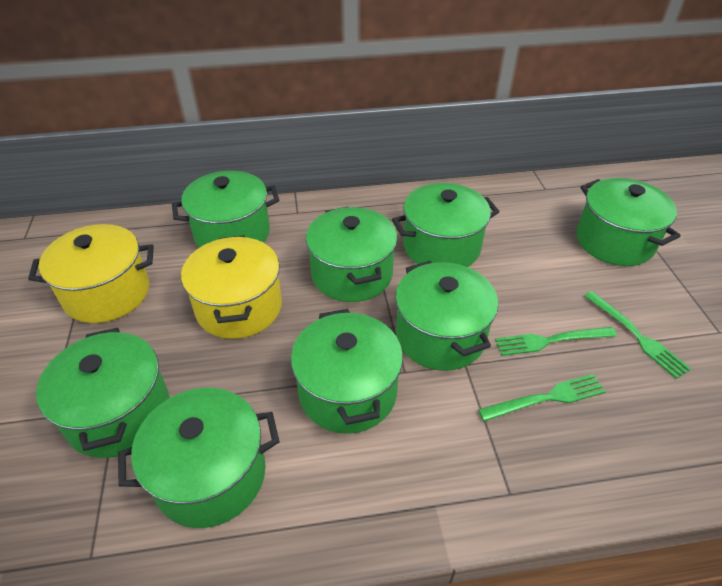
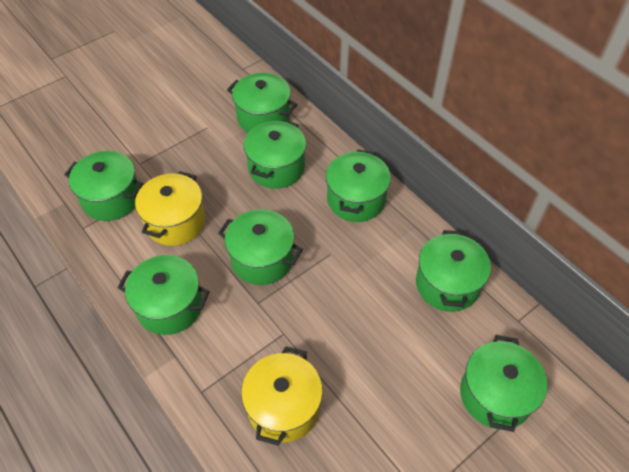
green fork: 3 -> 0

